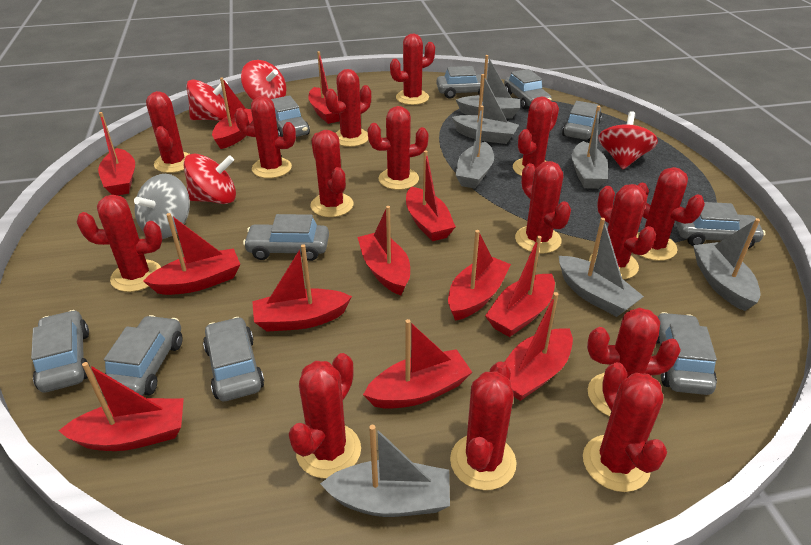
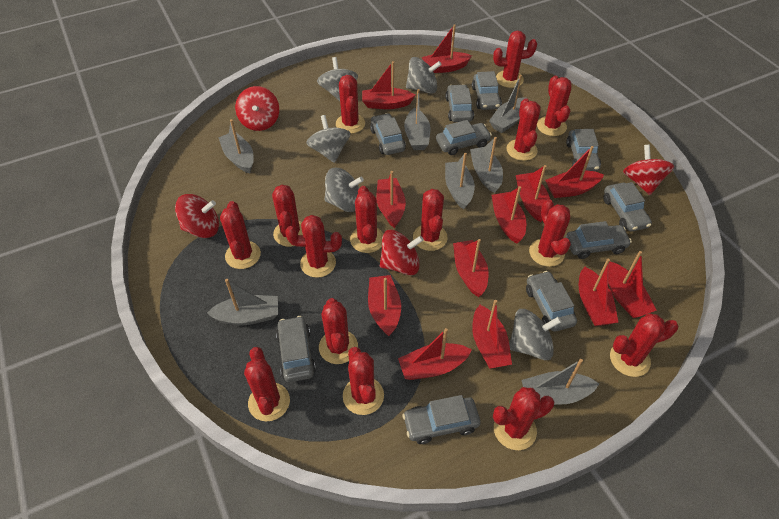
grey spinning top: 1 -> 5

